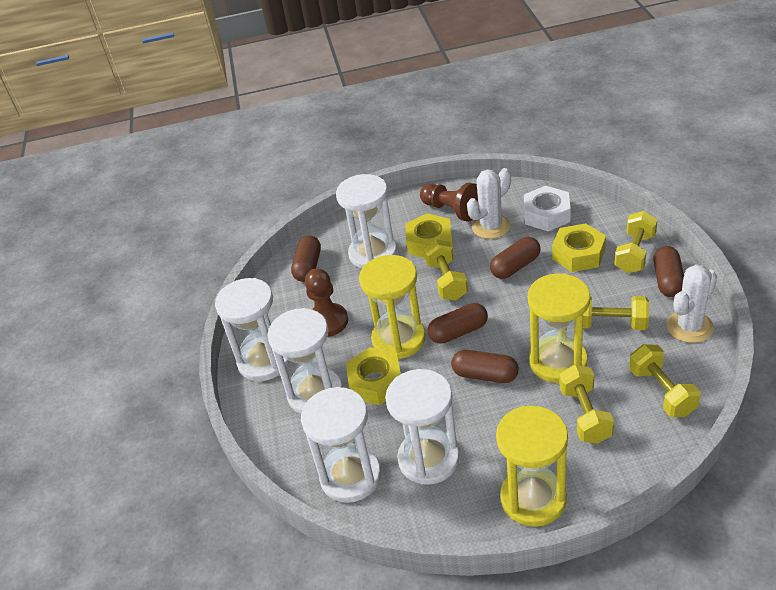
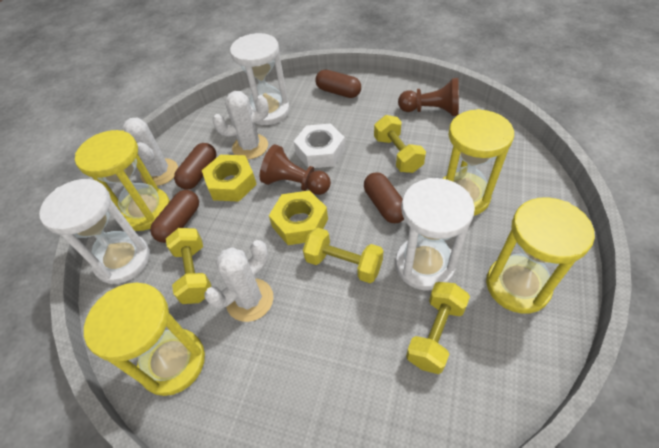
brown capsule: 5 -> 4
white cactus: 2 -> 3
white hourglass: 5 -> 3
yellow dumbbell: 5 -> 4
yellow hourglass: 3 -> 4
yellow nut: 3 -> 2

